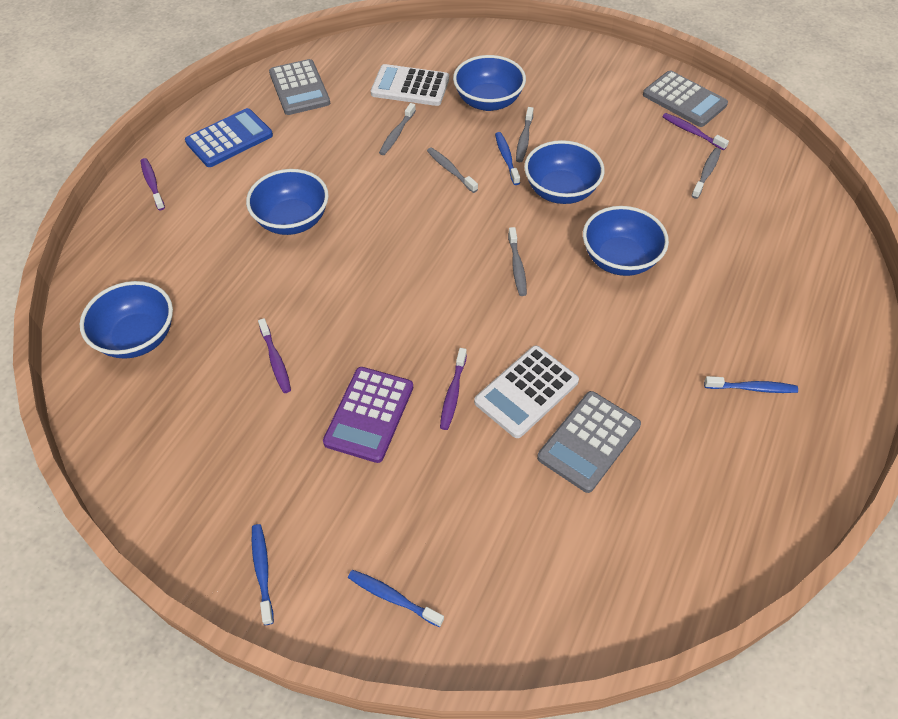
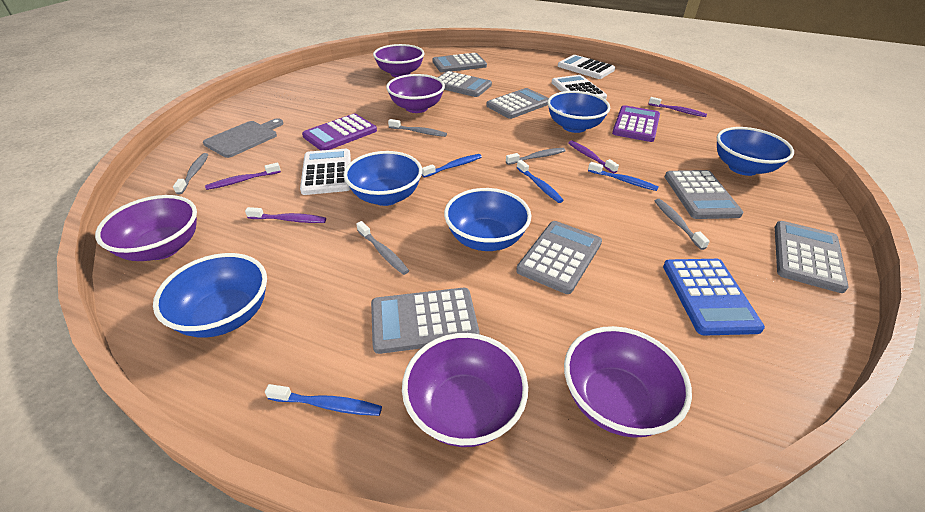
grey calculator: 3 -> 7
grey cutting board: 0 -> 1
purple bowl: 0 -> 5
purple calculator: 1 -> 2
white calculator: 2 -> 3

